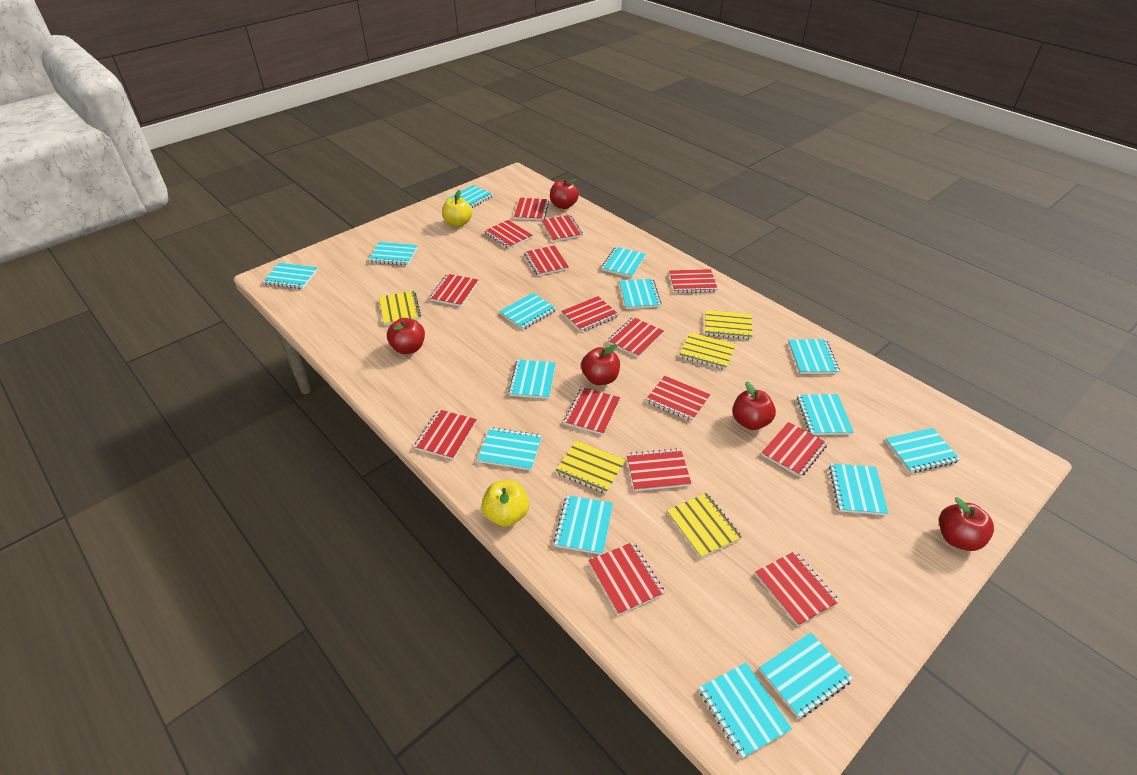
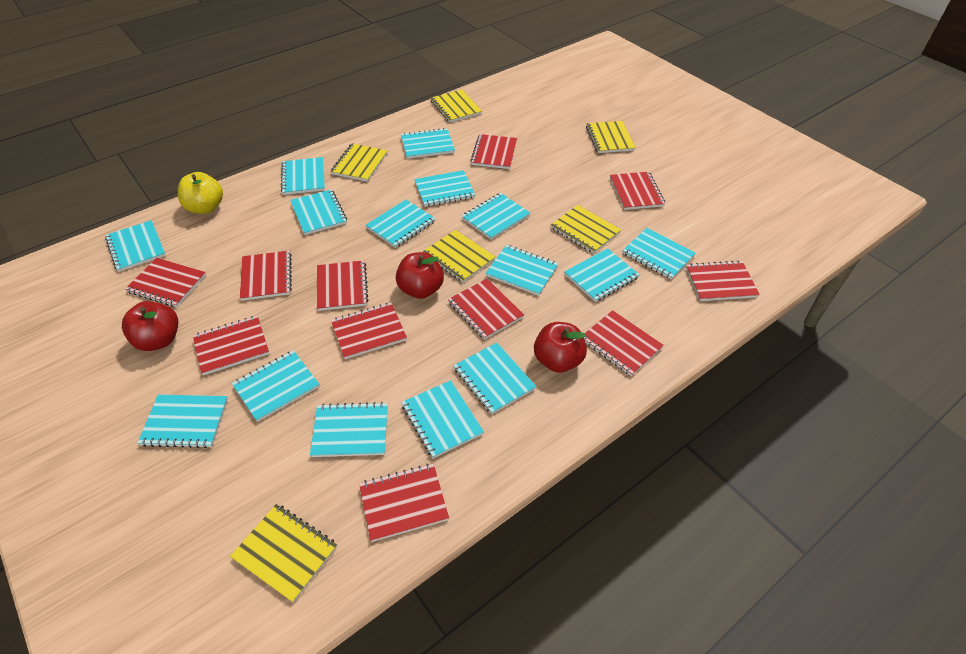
red apple: 5 -> 3
red notebook: 15 -> 11
yellow apple: 2 -> 1
yellow notebook: 5 -> 6

